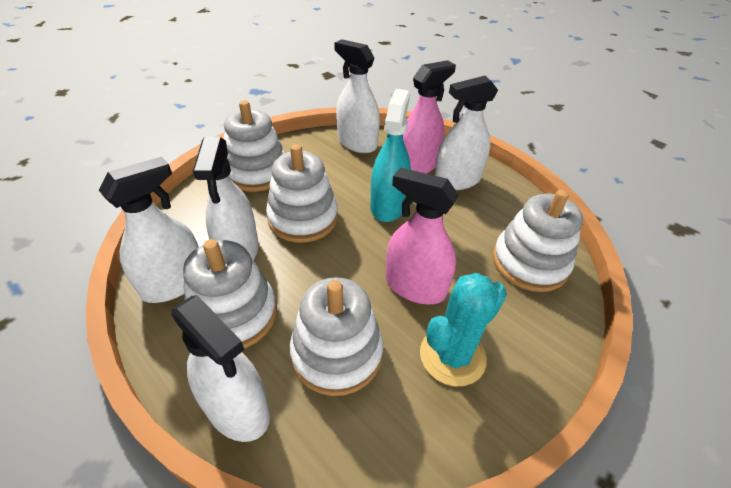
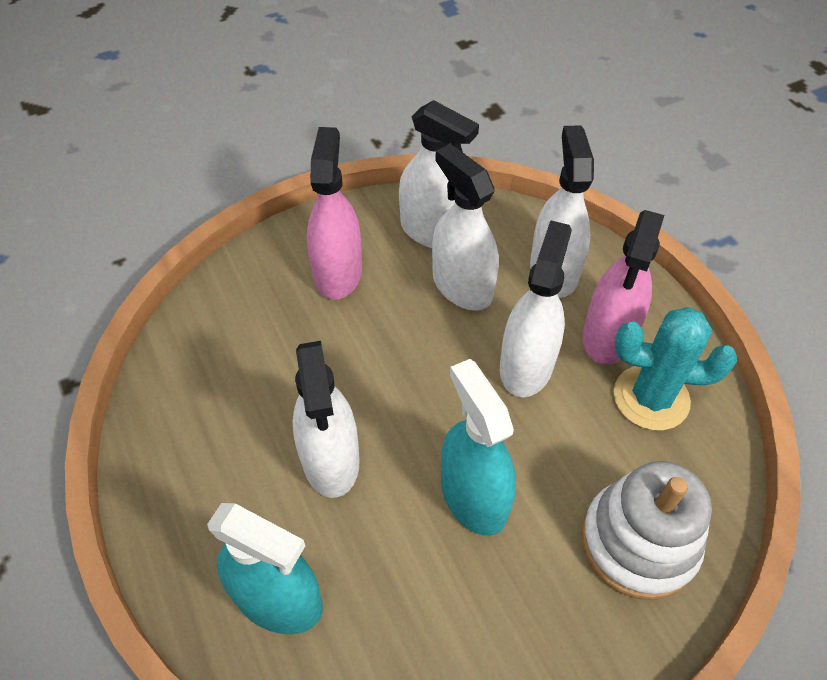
turquoise spray bottle: 1 -> 2
white stacking toy: 5 -> 1

